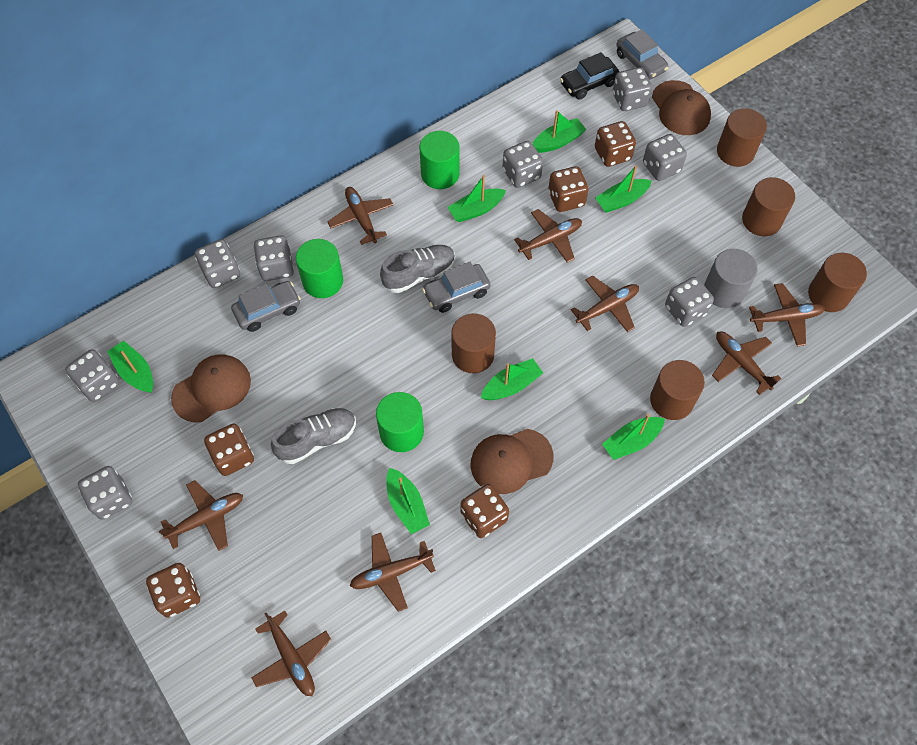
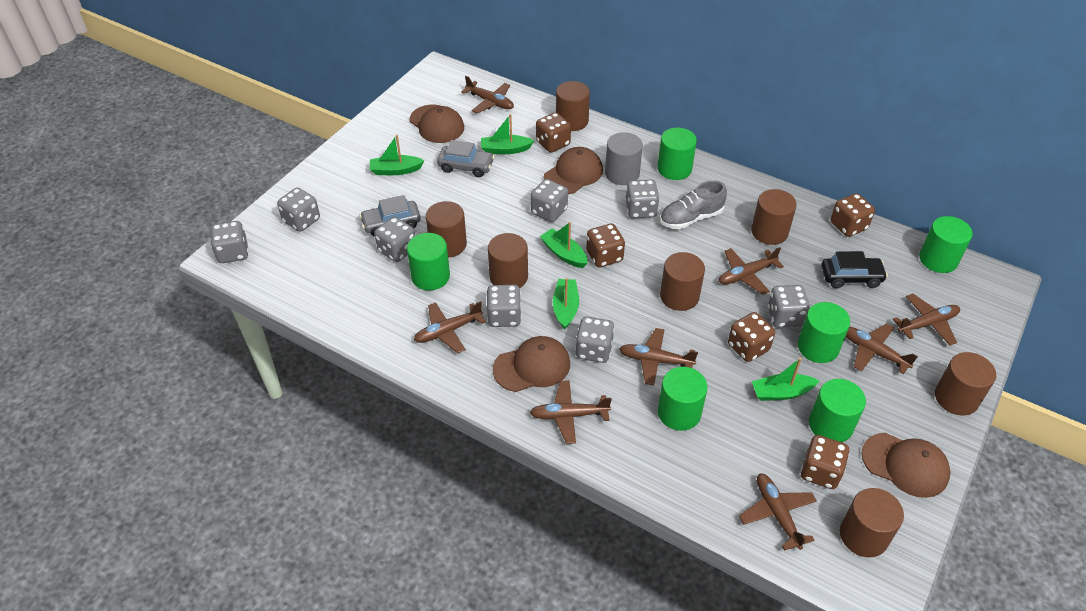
brown cap: 3 -> 4
brown cylinder: 5 -> 7
green boat: 7 -> 5
green cylinder: 3 -> 6
grey car: 3 -> 2
grey shoe: 2 -> 1

